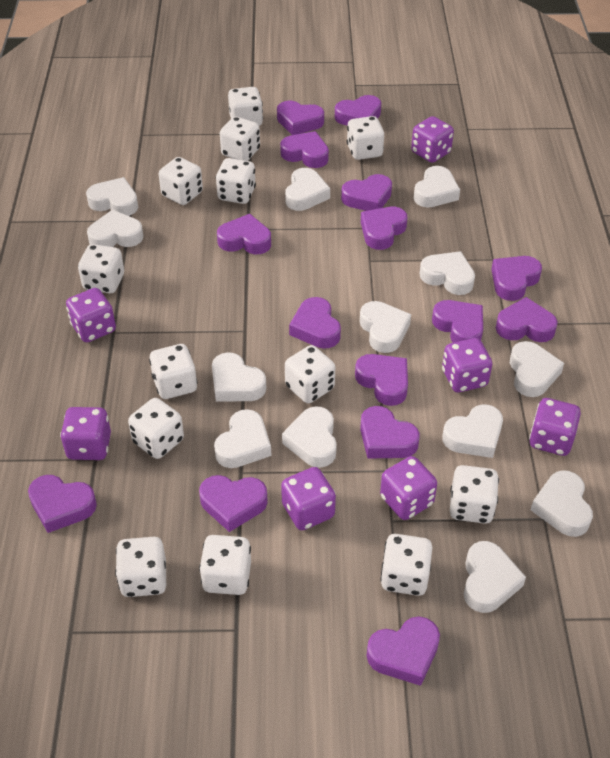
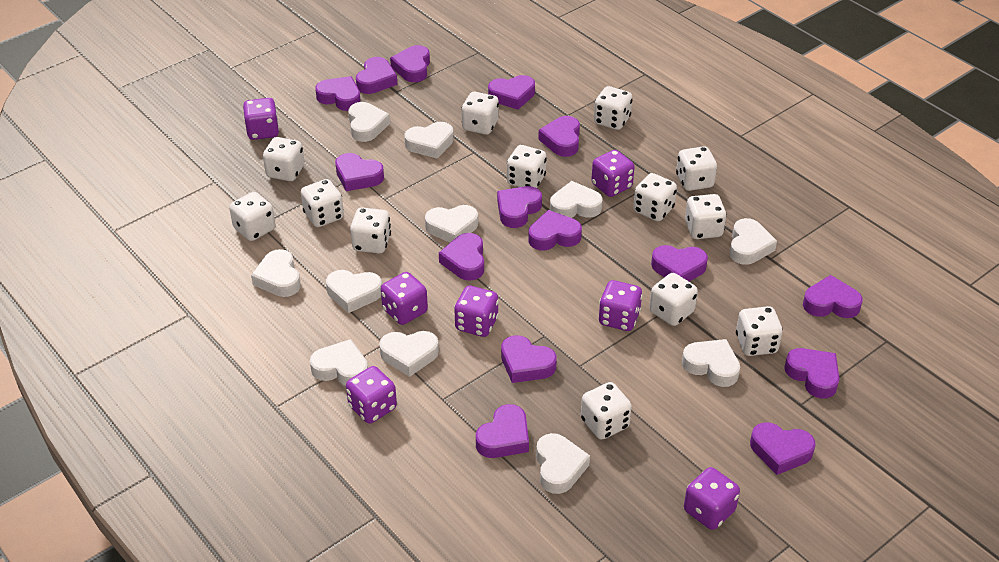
white heart: 13 -> 11

